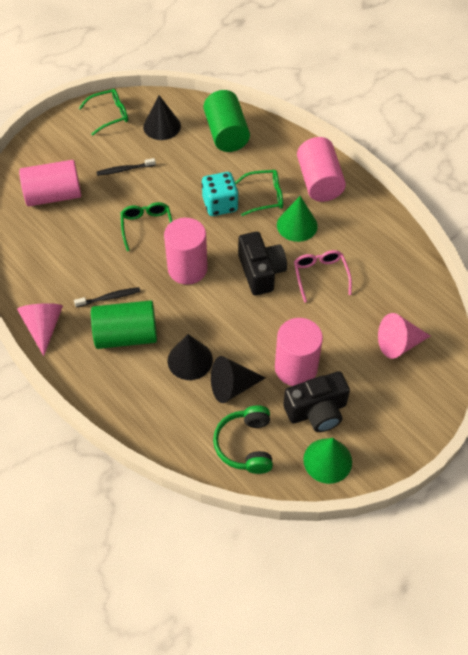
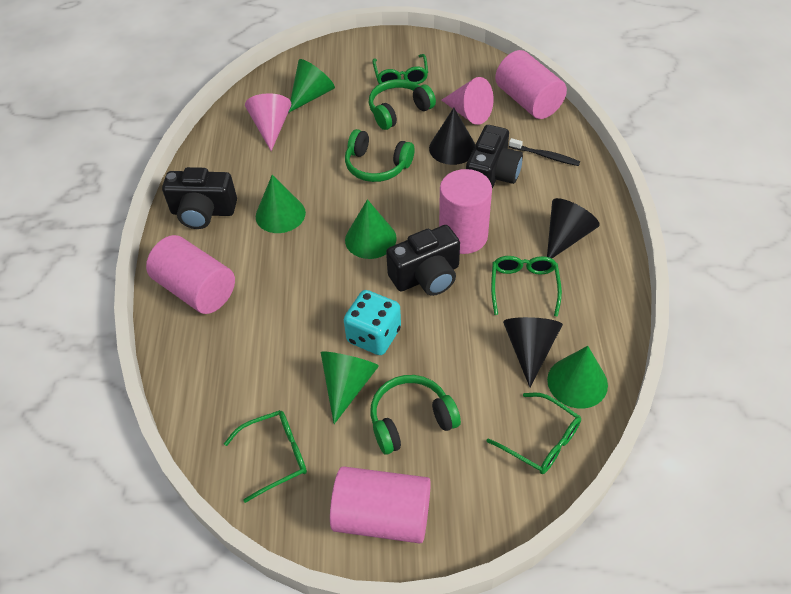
black camera: 2 -> 3
black toothbrush: 2 -> 1
green cone: 2 -> 5
green cylinder: 2 -> 0
green glasses: 3 -> 4
green headphones: 1 -> 3
pink glasses: 1 -> 0

